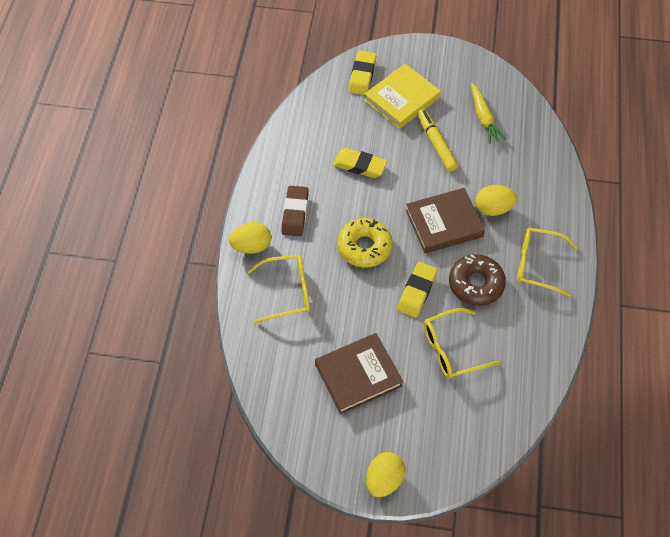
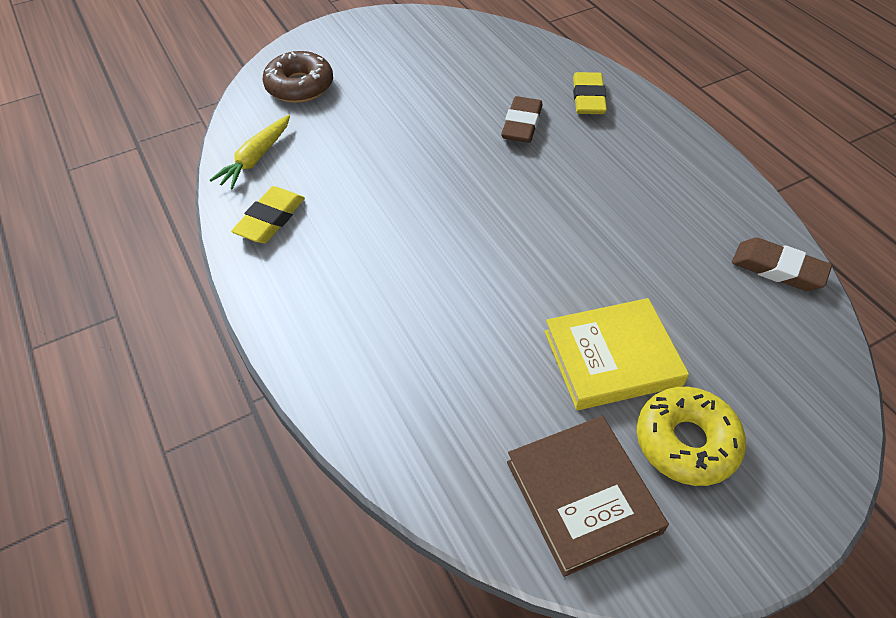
brown book: 2 -> 1
brown eraser: 1 -> 2
yellow egg: 3 -> 0
yellow eraser: 3 -> 2
yellow glasses: 3 -> 0
yellow marker: 1 -> 0

